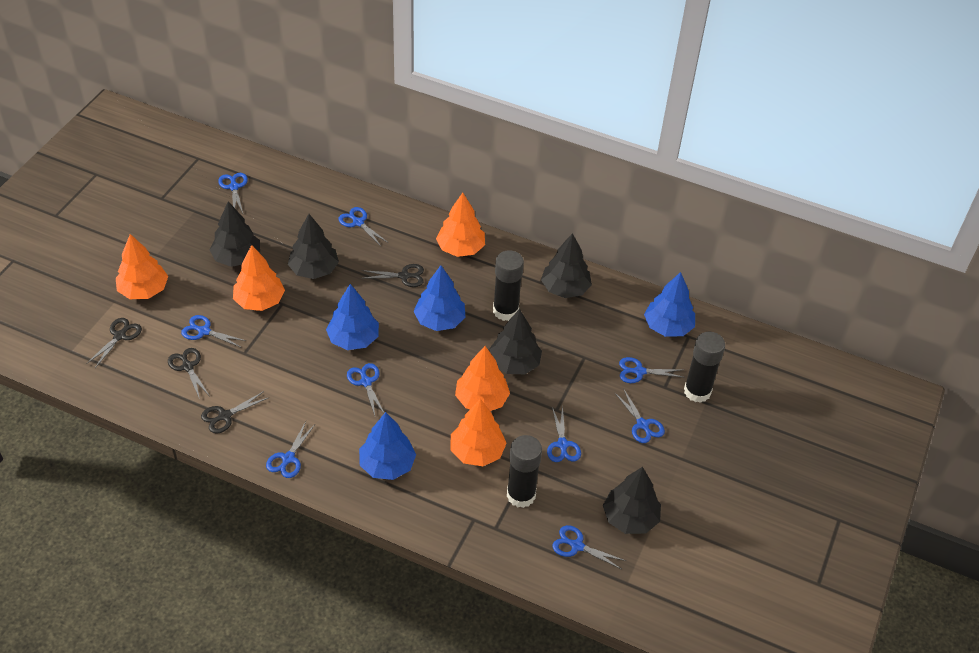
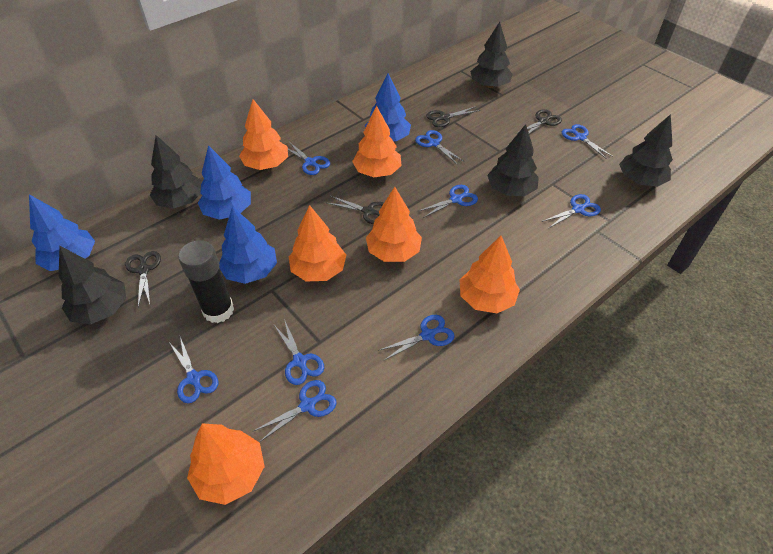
black glue stick: 3 -> 1
orange tree: 5 -> 6

